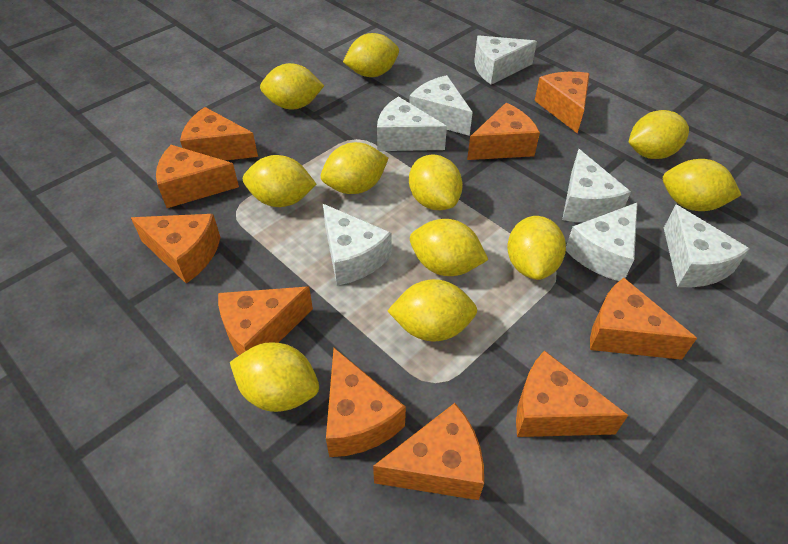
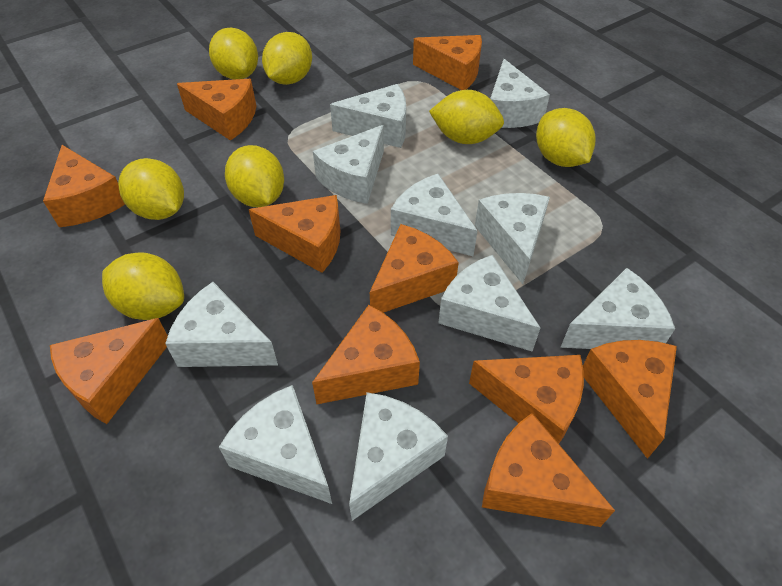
white cheese: 7 -> 10
yellow lemon: 11 -> 7

